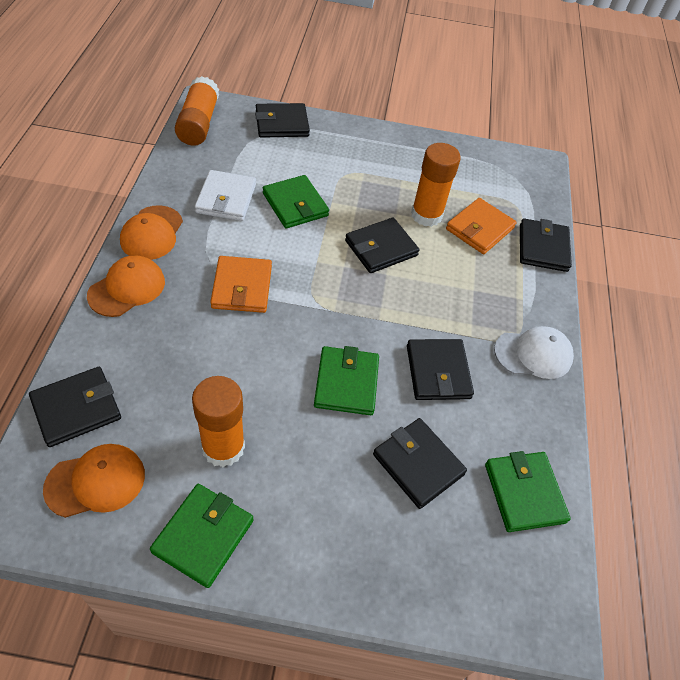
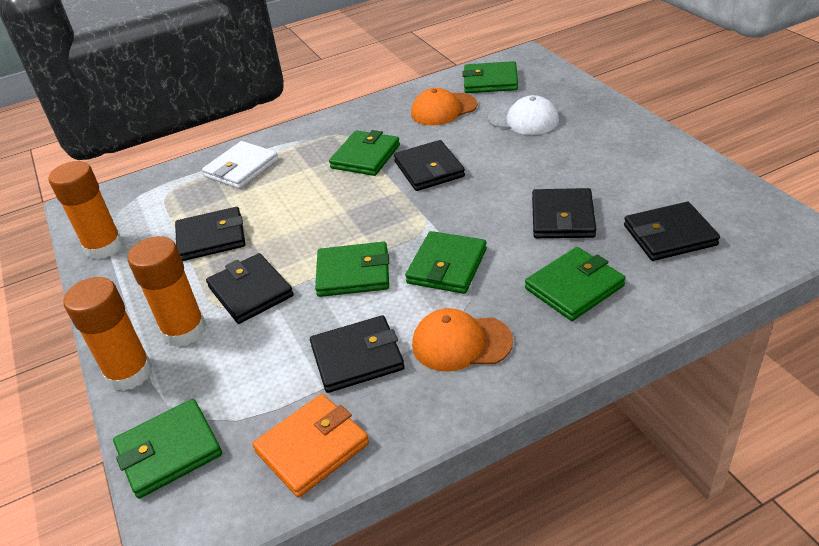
green wallet: 4 -> 6
orange cap: 3 -> 2
orange wallet: 2 -> 1

